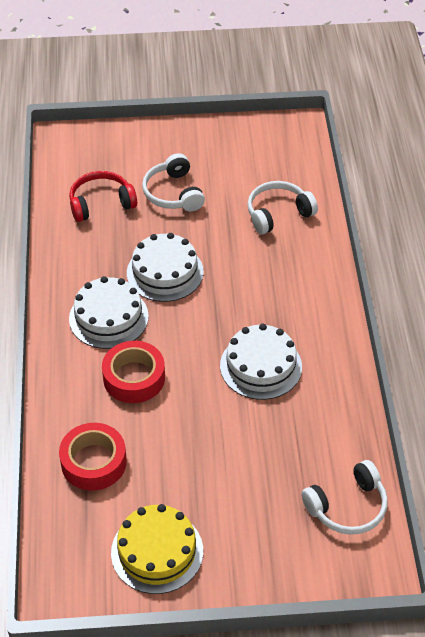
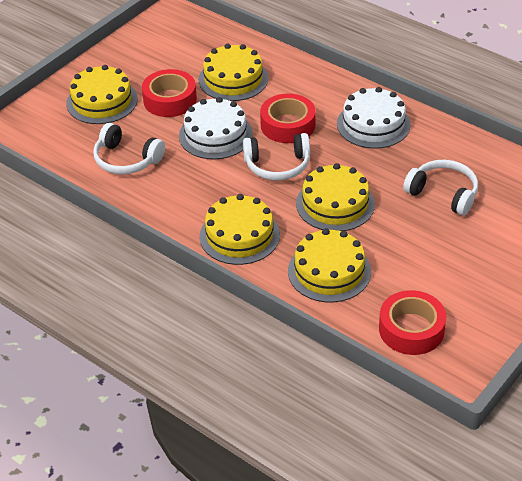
red headphones: 1 -> 0
red tape: 2 -> 3
white cake: 3 -> 2
yellow cake: 1 -> 5

